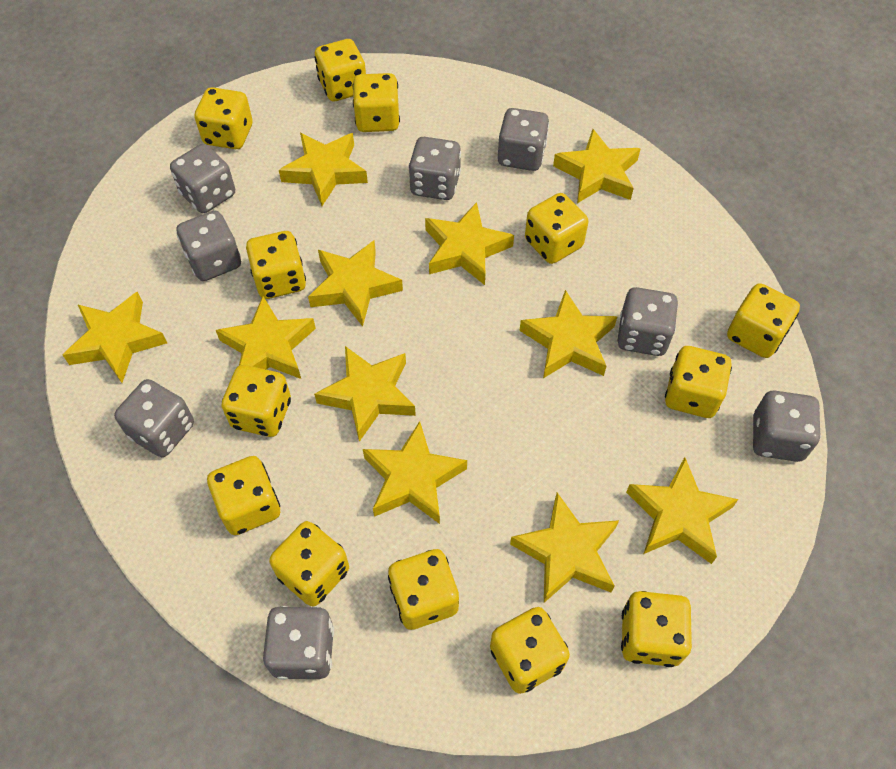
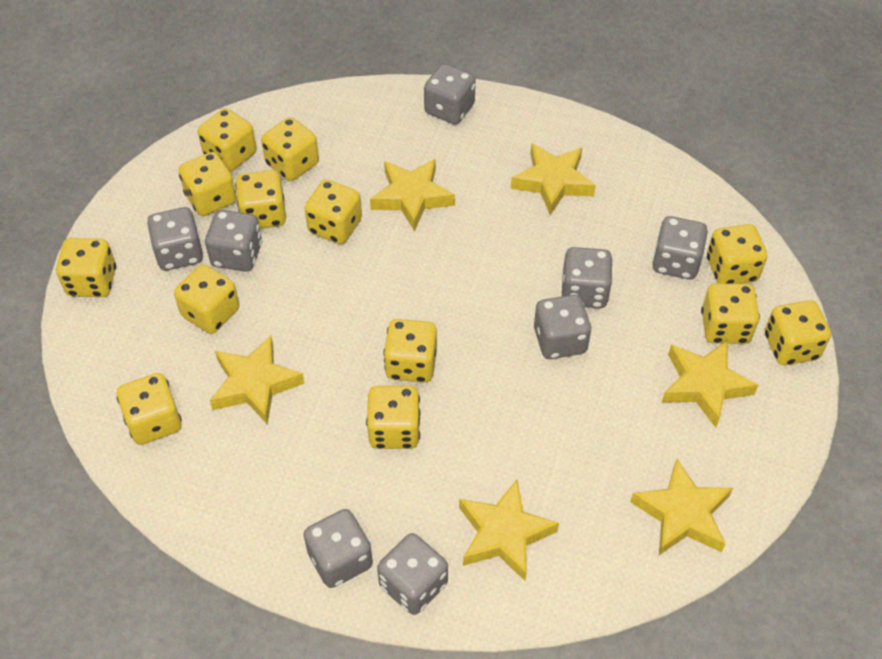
yellow star: 11 -> 6

